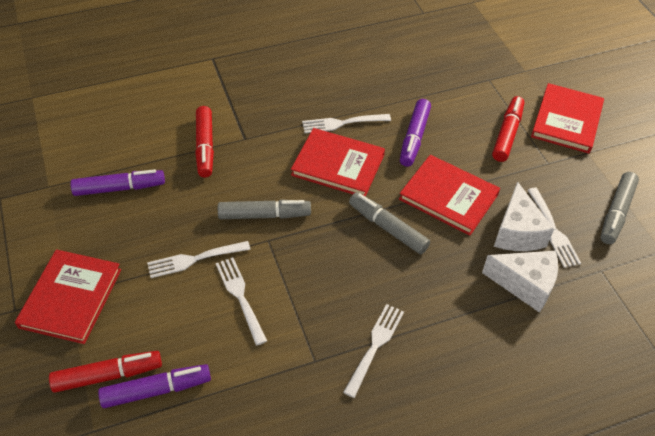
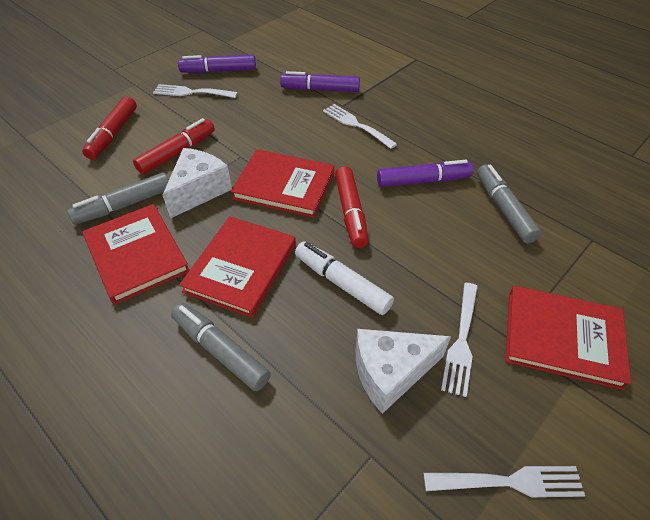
white fork: 5 -> 4
white marker: 0 -> 1

